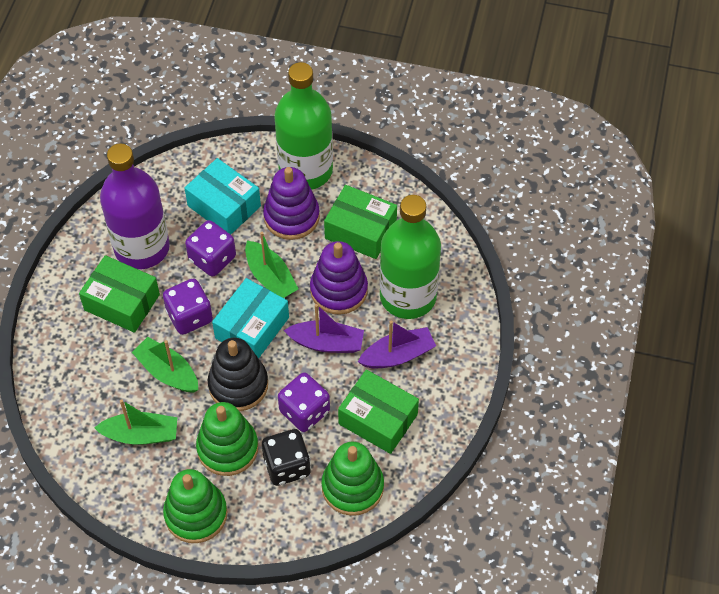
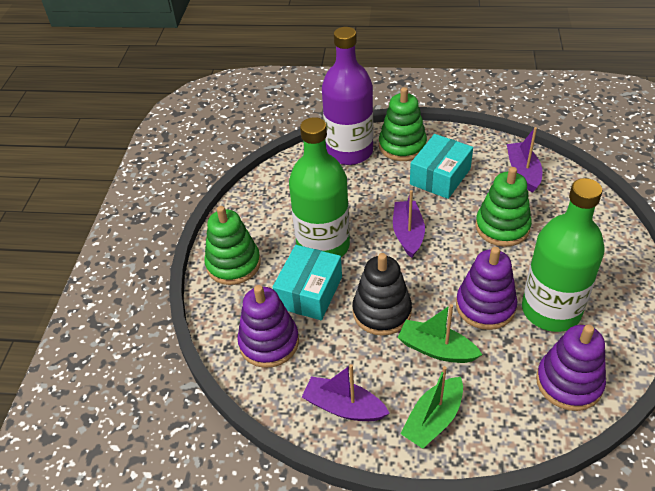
black dice: 1 -> 0
green boat: 3 -> 2
green box: 3 -> 0
purple boat: 2 -> 3
purple dice: 3 -> 0
purple stacking toy: 2 -> 3

